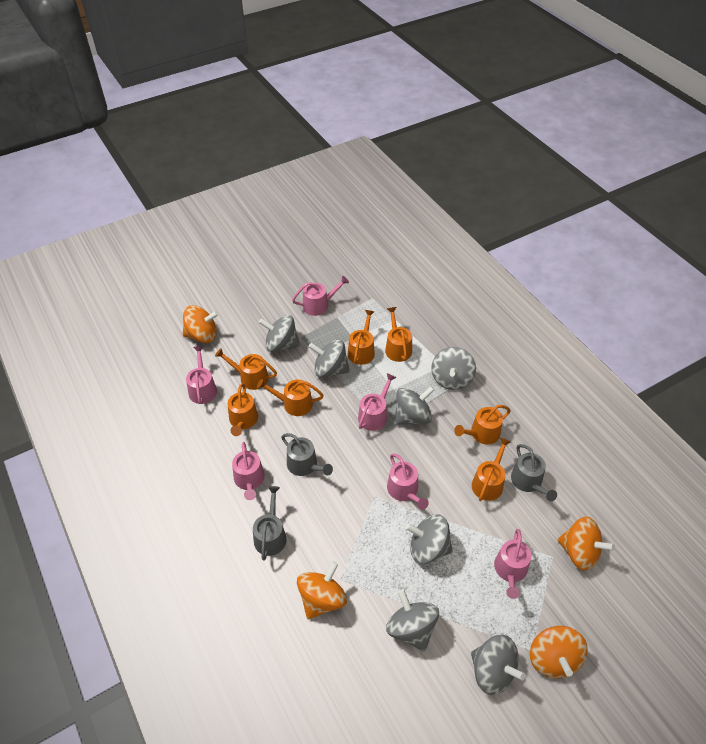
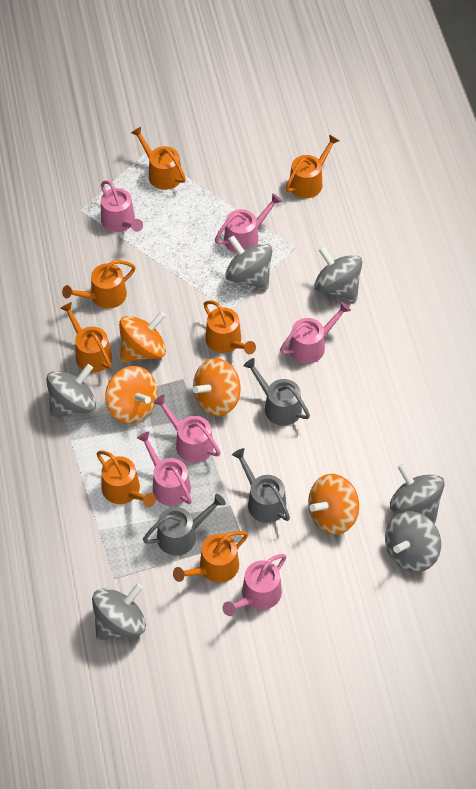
grey spinning top: 7 -> 6

